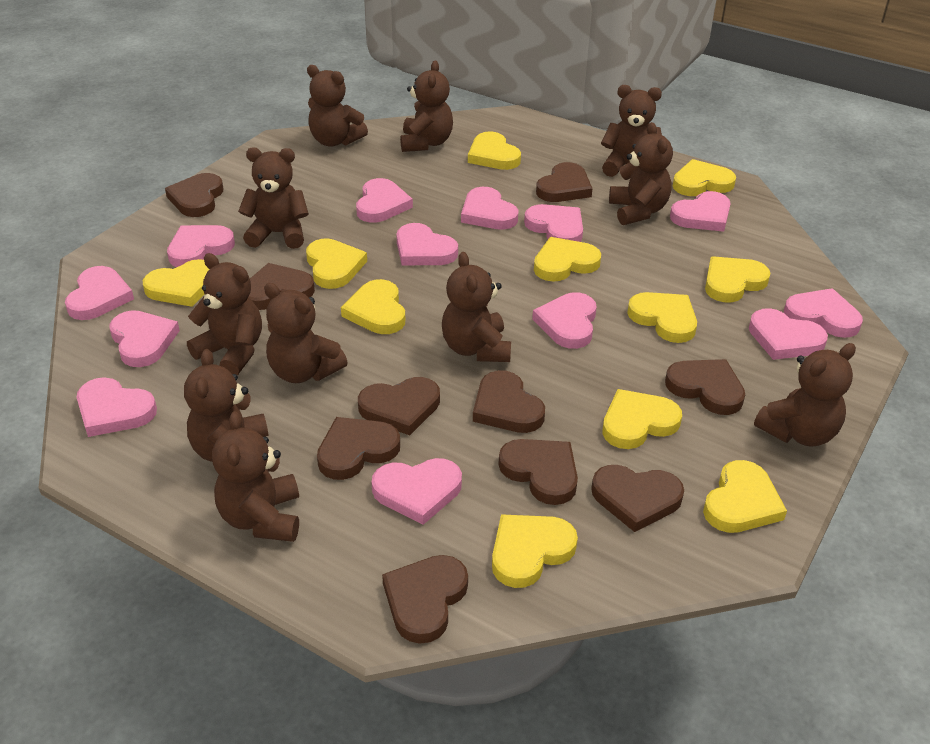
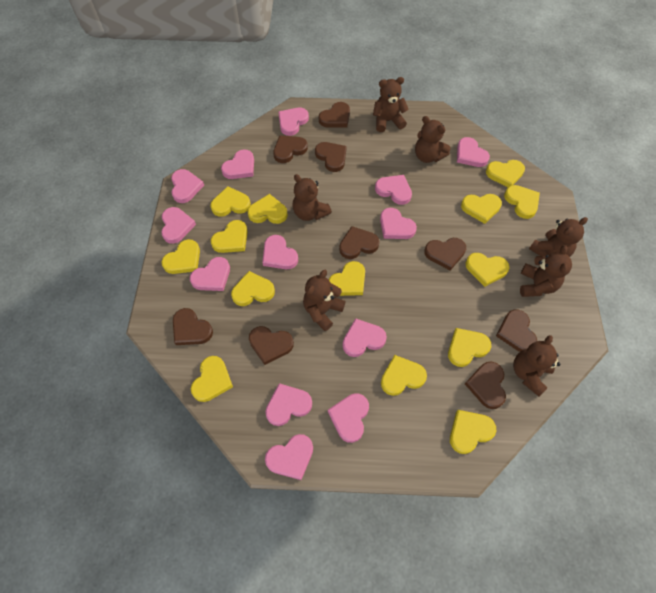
brown heart: 10 -> 9
brown teddy bear: 11 -> 7
yellow heart: 11 -> 14

